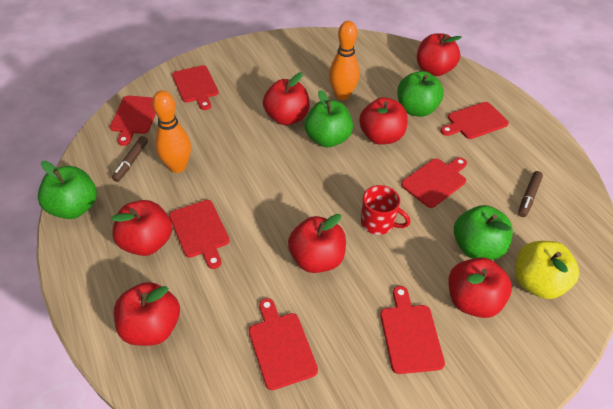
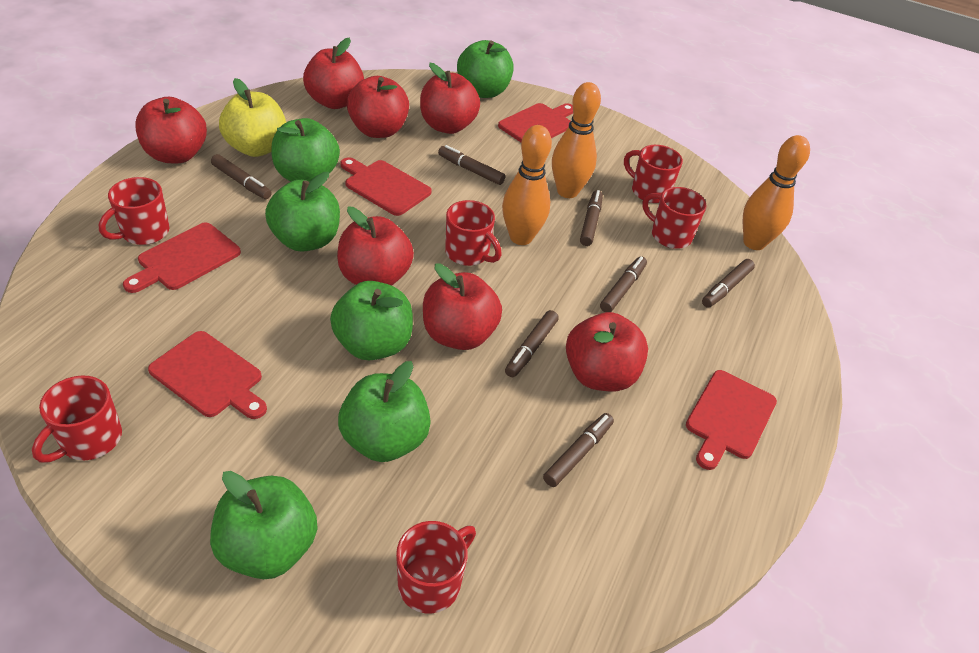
brown marker: 2 -> 7
green apple: 4 -> 6
orange bowling pin: 2 -> 3
red cutting board: 7 -> 5
red mug: 1 -> 6

